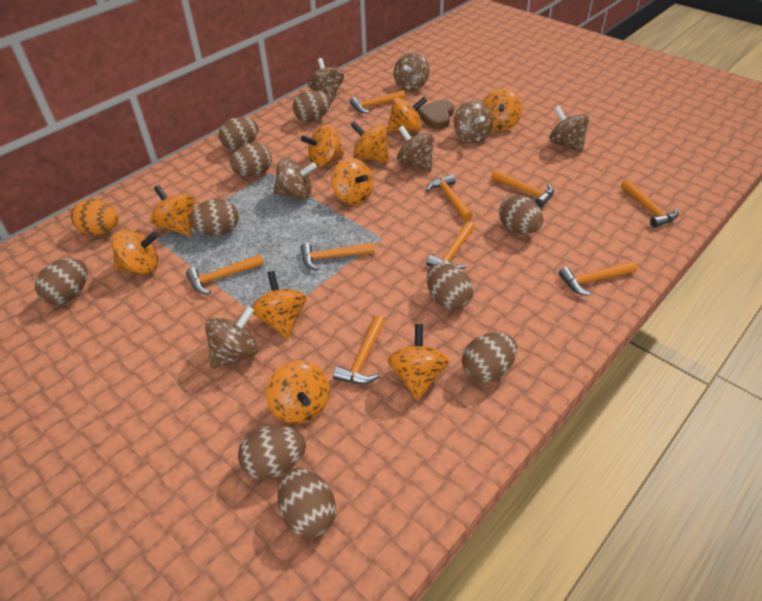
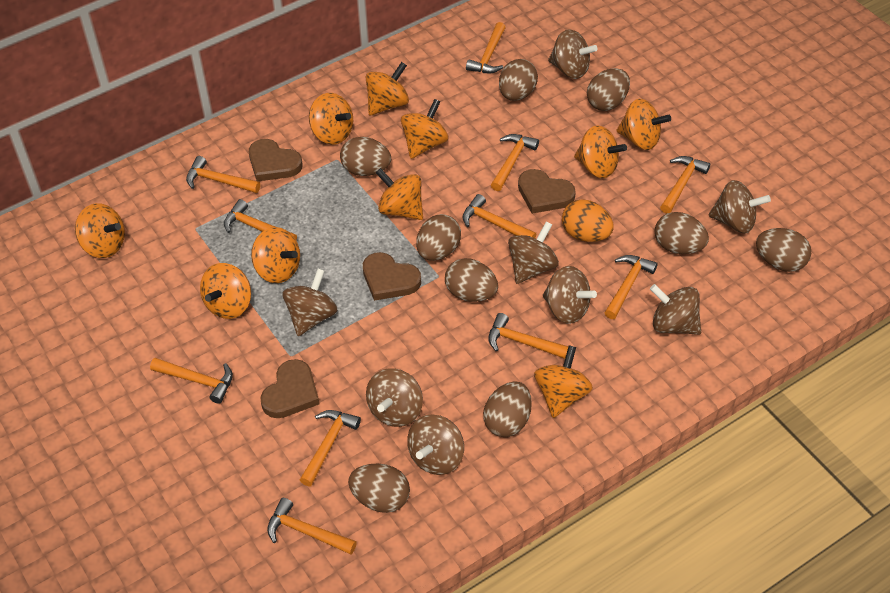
brown egg: 10 -> 9
brown heart: 1 -> 4
brown spinning top: 7 -> 8
orange hammer: 9 -> 11

